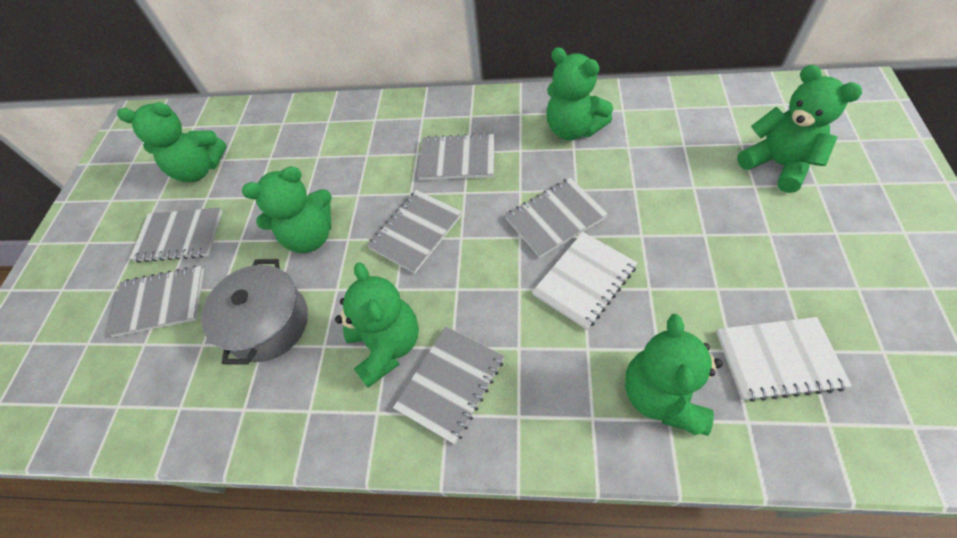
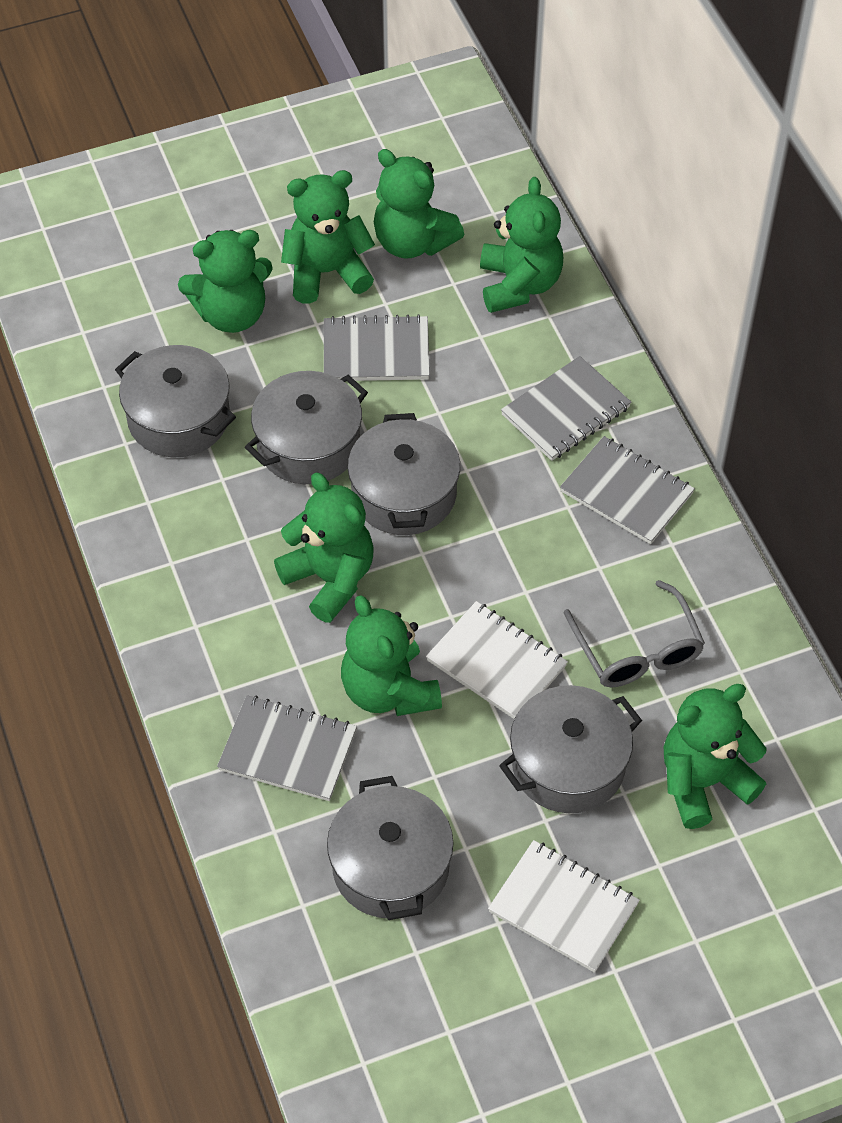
green teddy bear: 6 -> 7
grey glasses: 0 -> 1
grey notebook: 6 -> 4
grey pot: 1 -> 5

